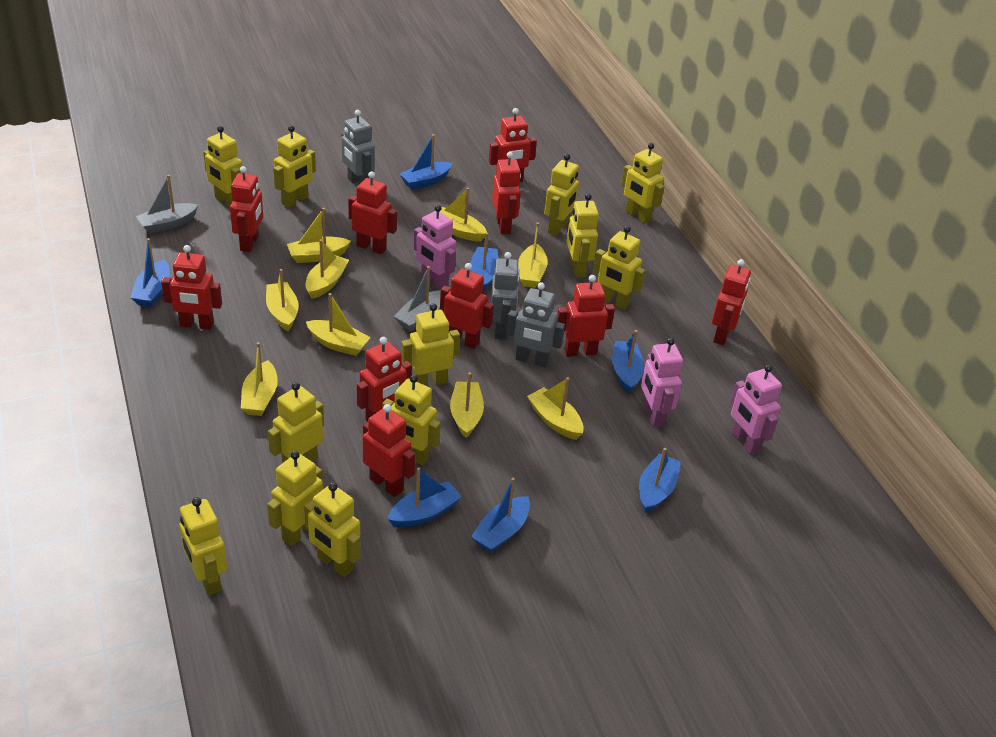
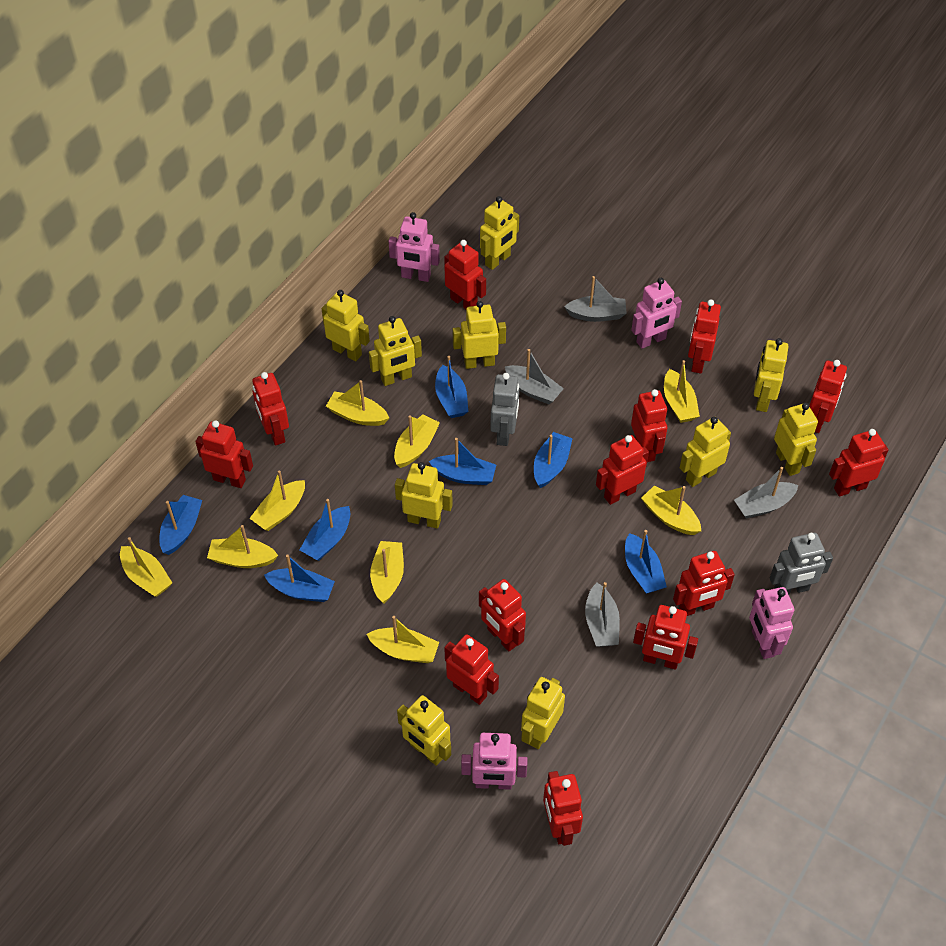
grey boat: 2 -> 4
grey robot: 3 -> 2
pink robot: 3 -> 4
red robot: 10 -> 13
yellow robot: 12 -> 10

